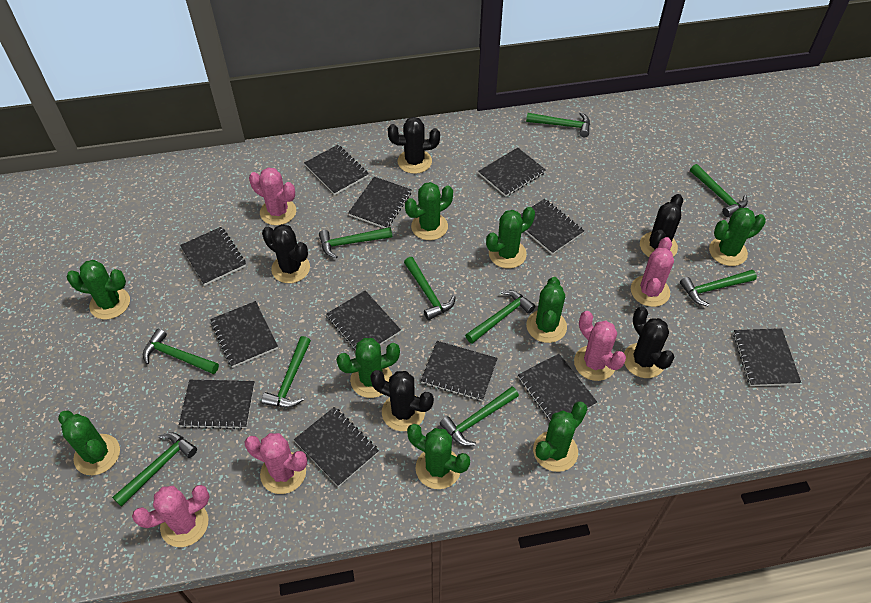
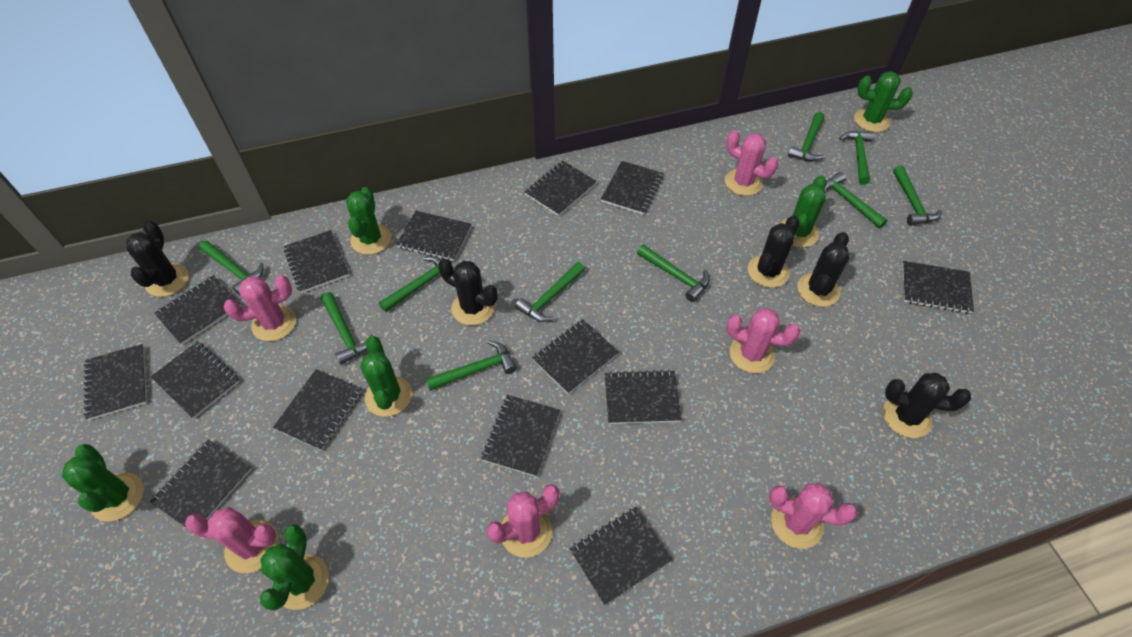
black notebook: 12 -> 14
green cactus: 9 -> 6
pink cactus: 5 -> 6

